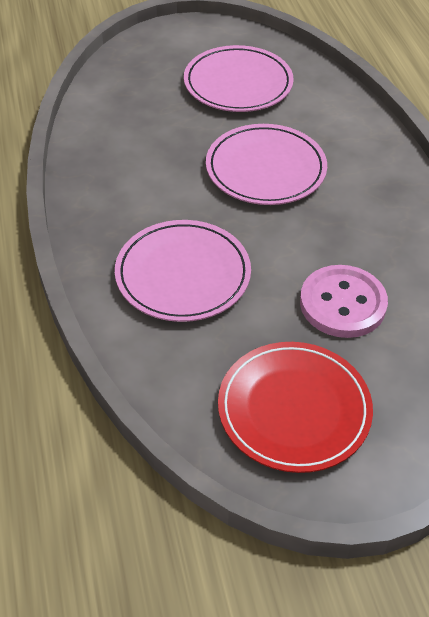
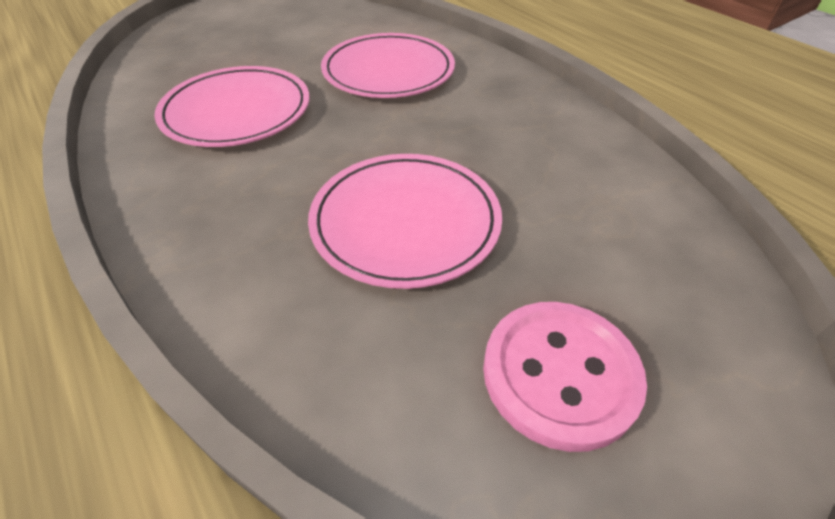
red plate: 1 -> 0

